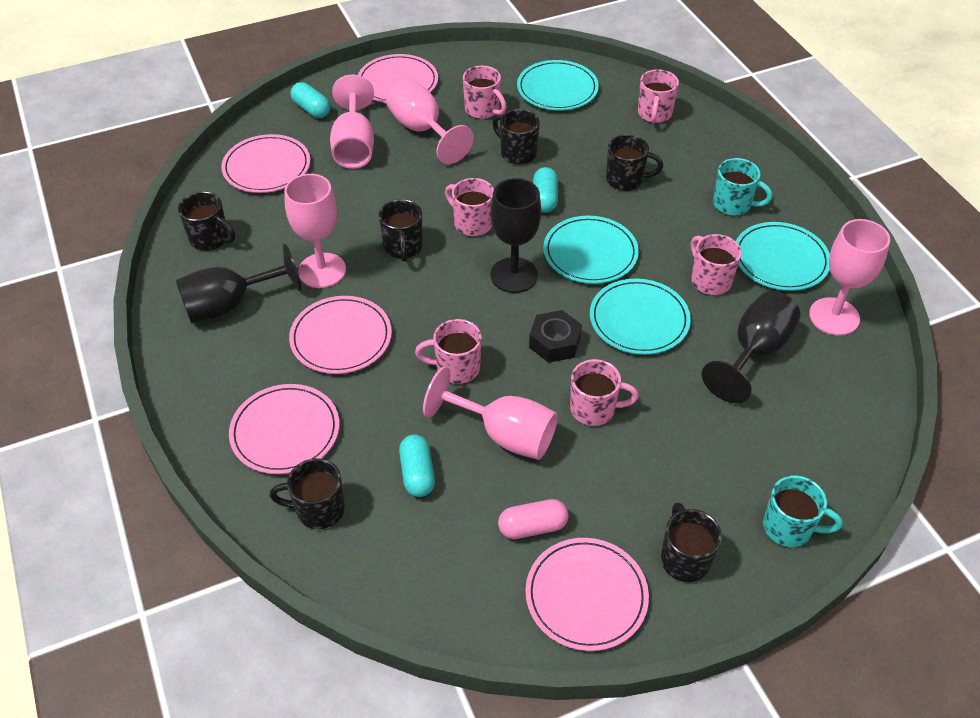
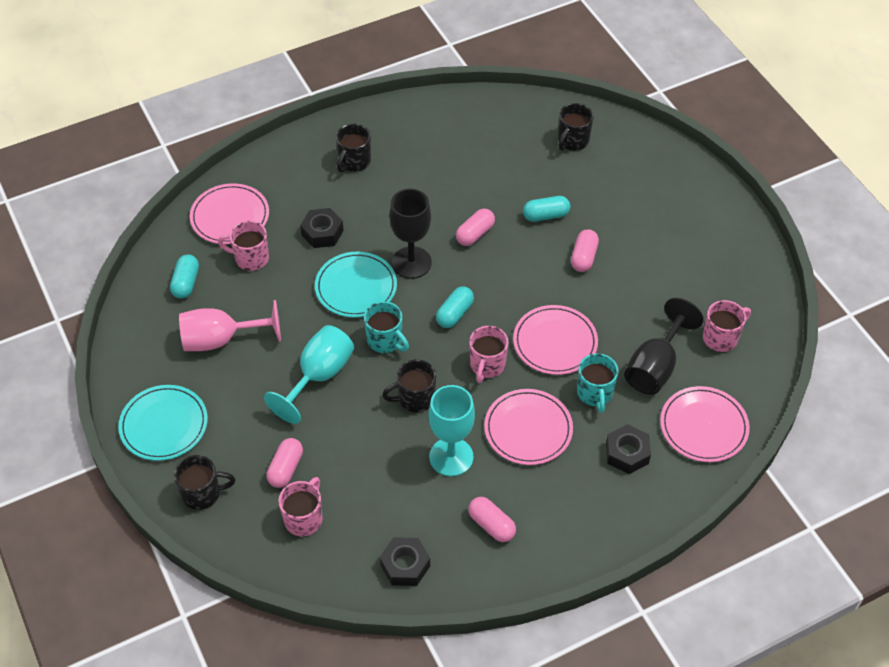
black goblet: 3 -> 2
black mug: 6 -> 4
black nut: 1 -> 3
pink capsule: 1 -> 4
pink goblet: 5 -> 1
pink mug: 6 -> 4
pink plate: 5 -> 4
turquoise goblet: 0 -> 2
turquoise plate: 4 -> 2

